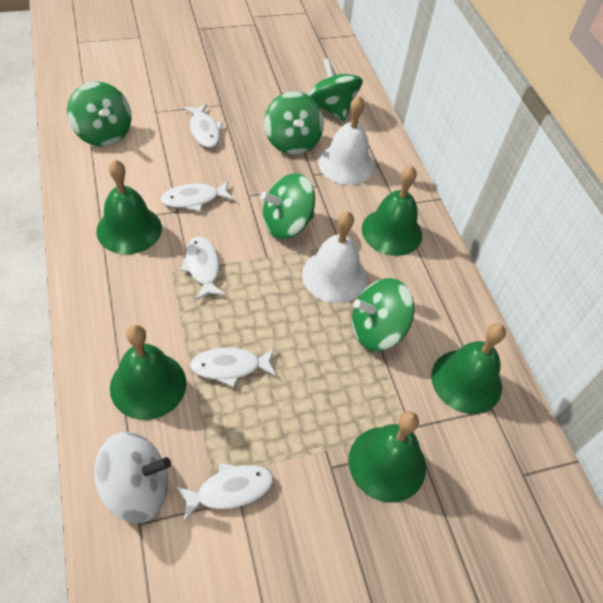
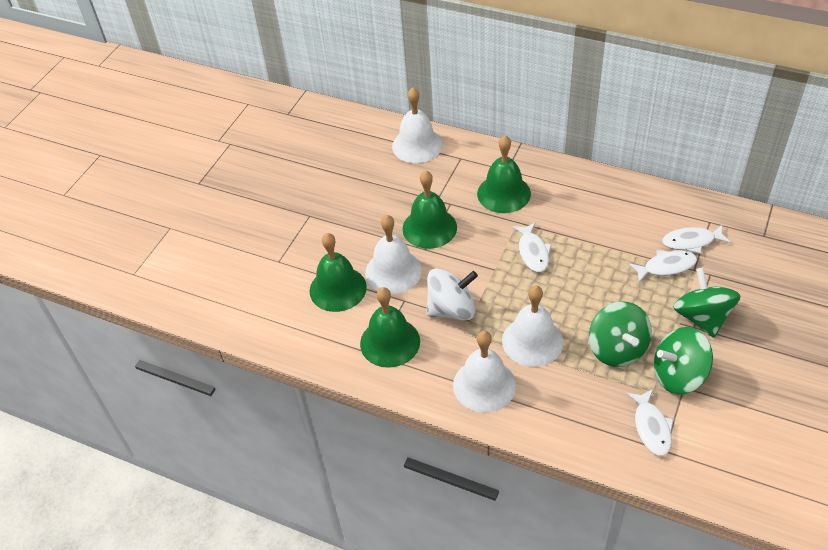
green bell: 5 -> 4
green spinning top: 5 -> 3
white bell: 2 -> 4
white fish: 5 -> 4

